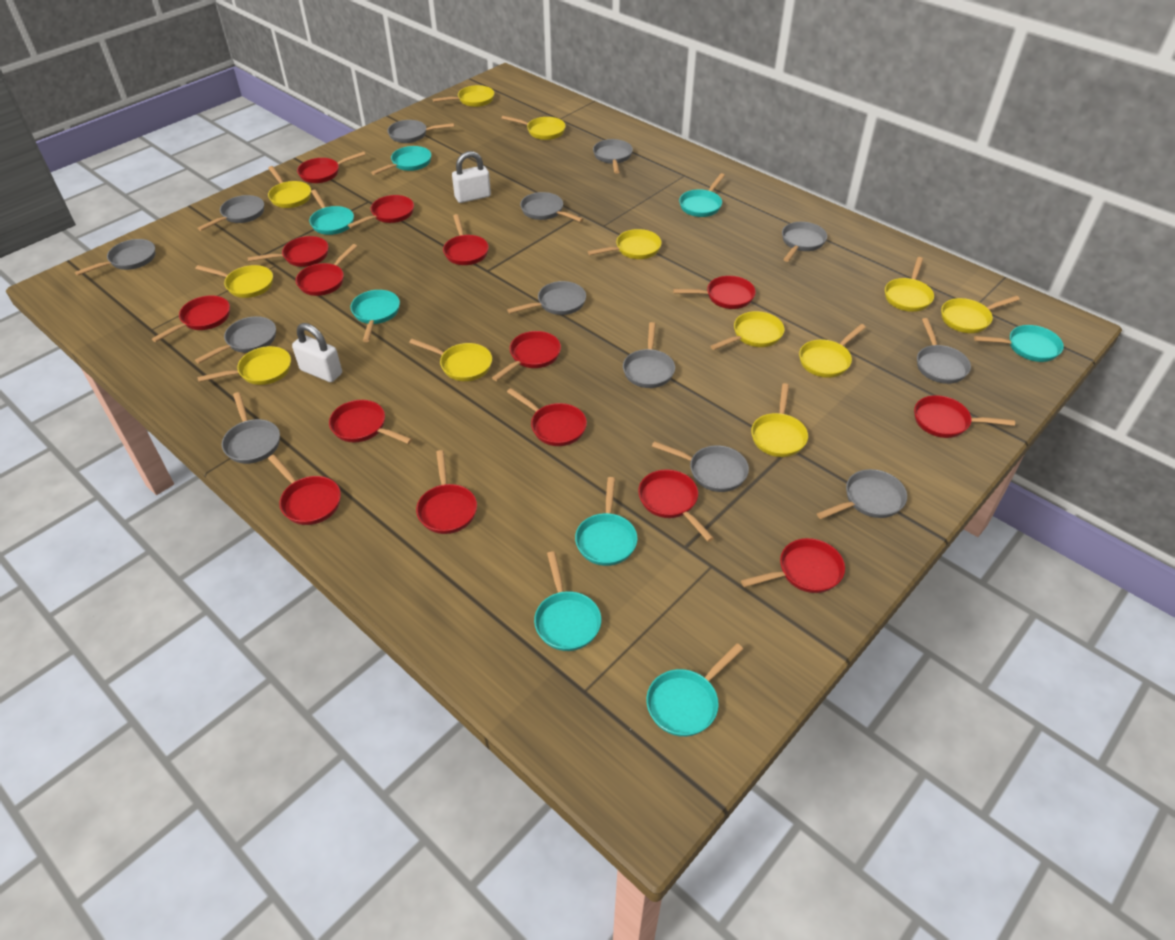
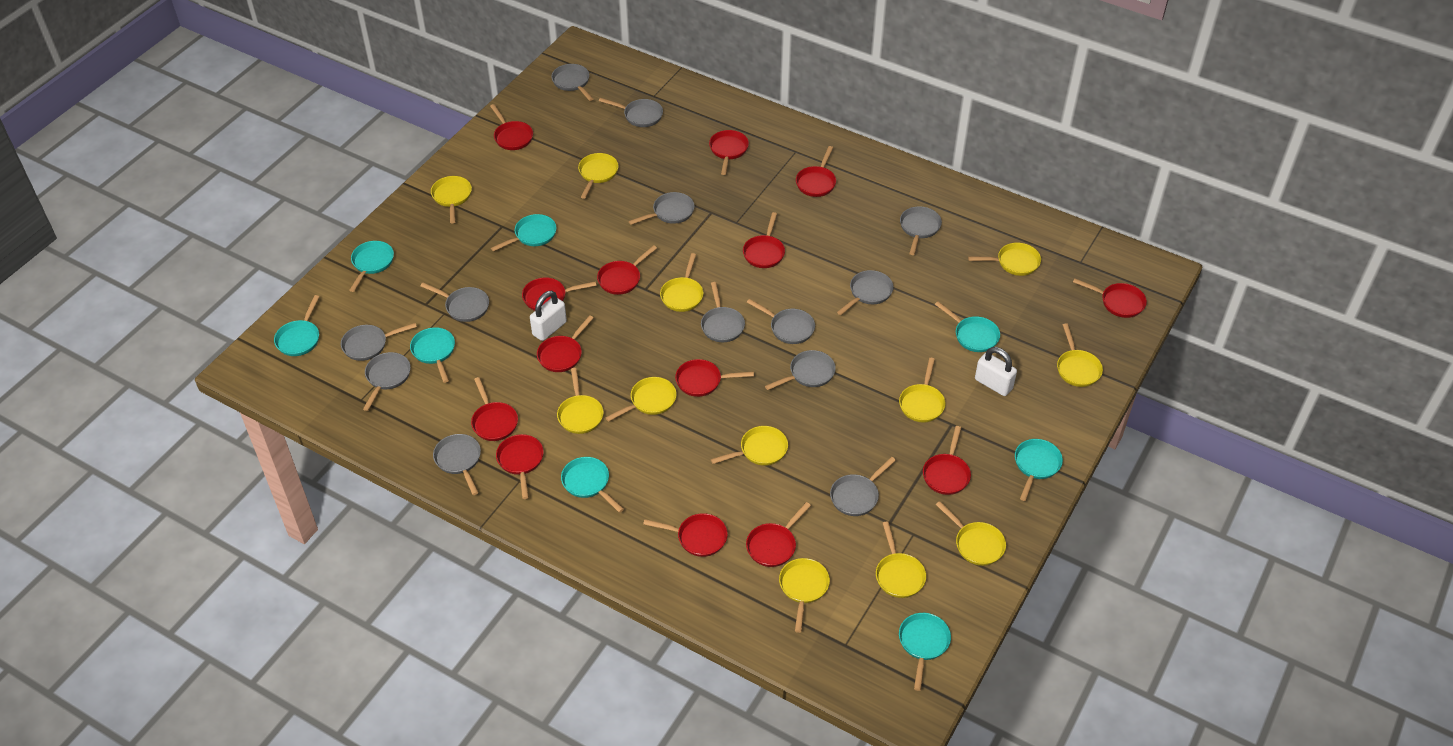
red pan: 15 -> 14

